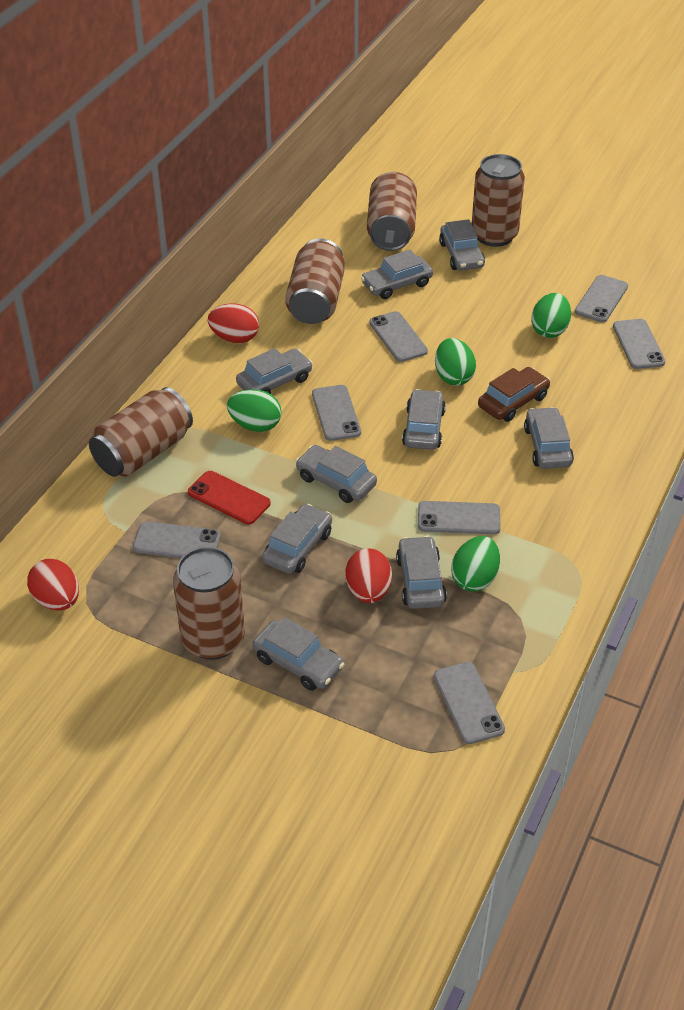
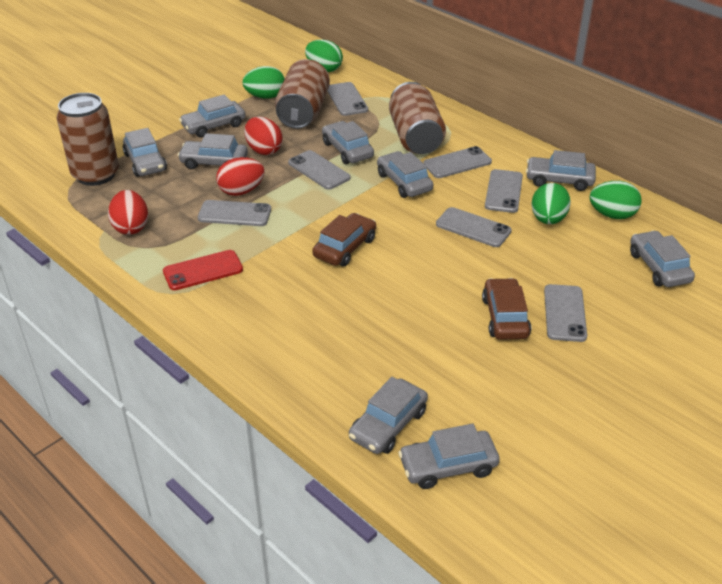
brown can: 5 -> 3
brown car: 1 -> 2

